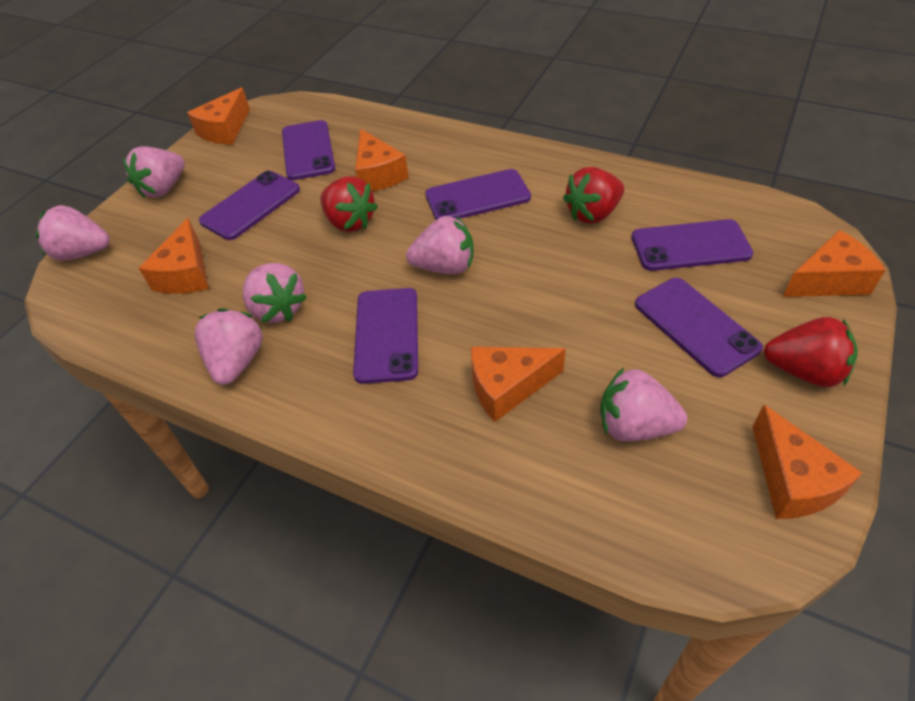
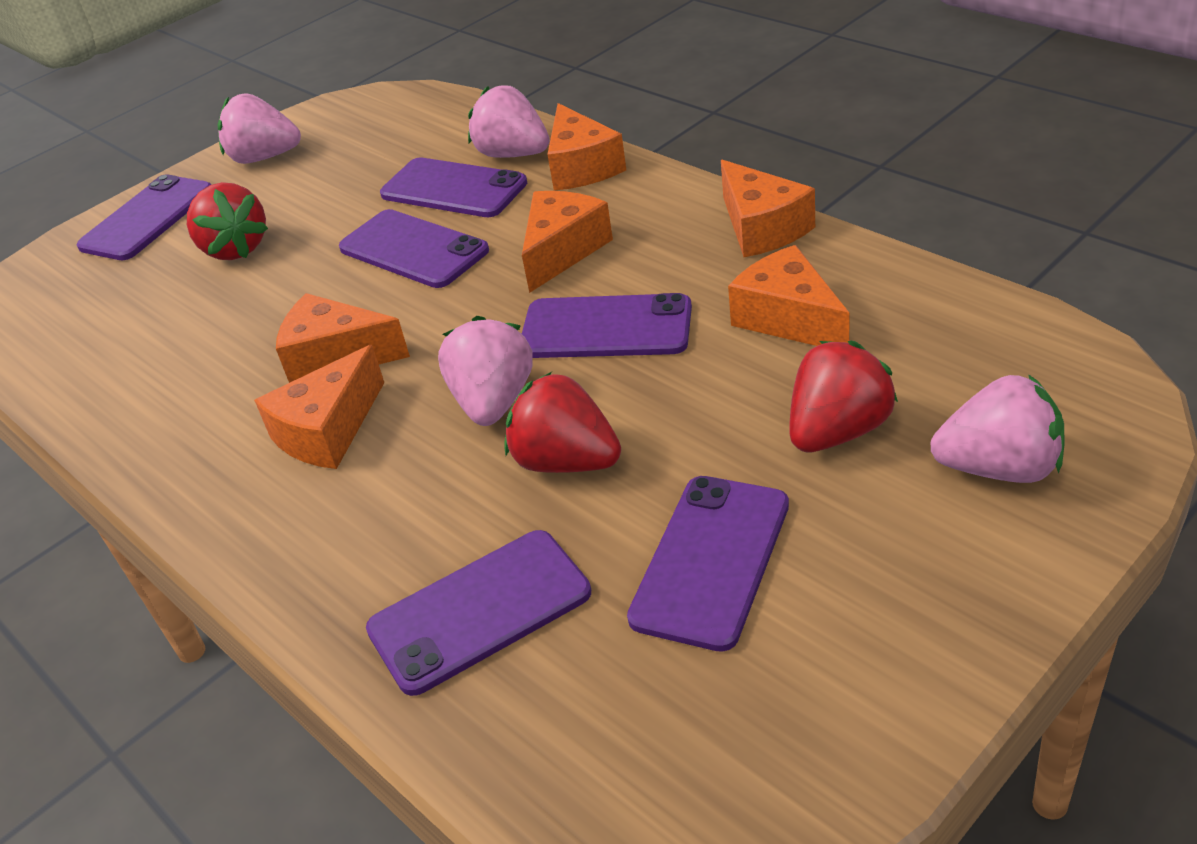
pink strawberry: 6 -> 4

